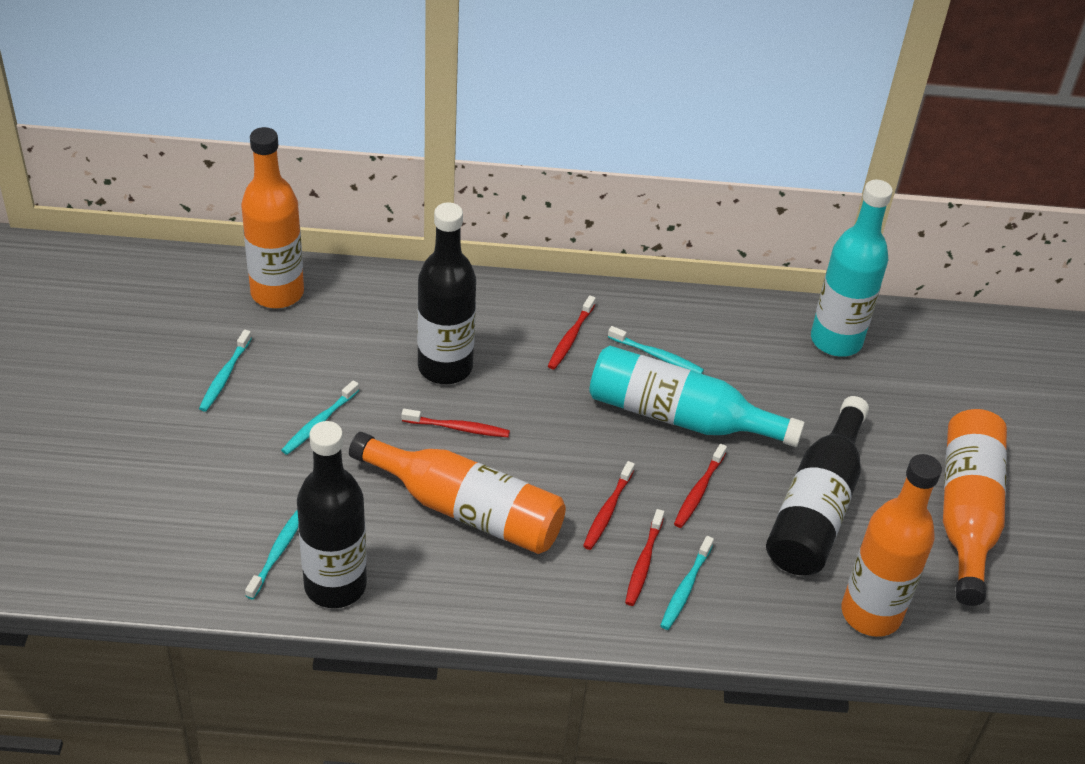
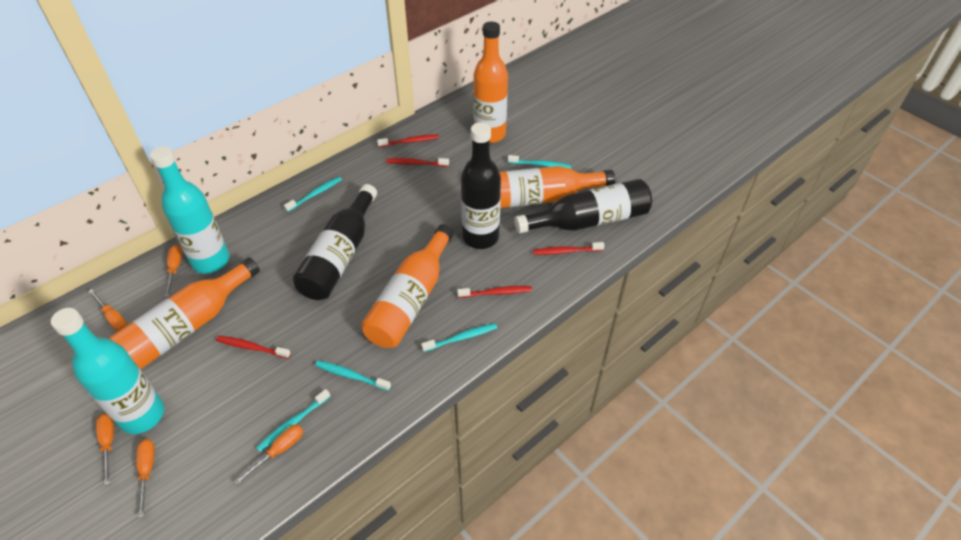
orange screwdriver: 0 -> 5

